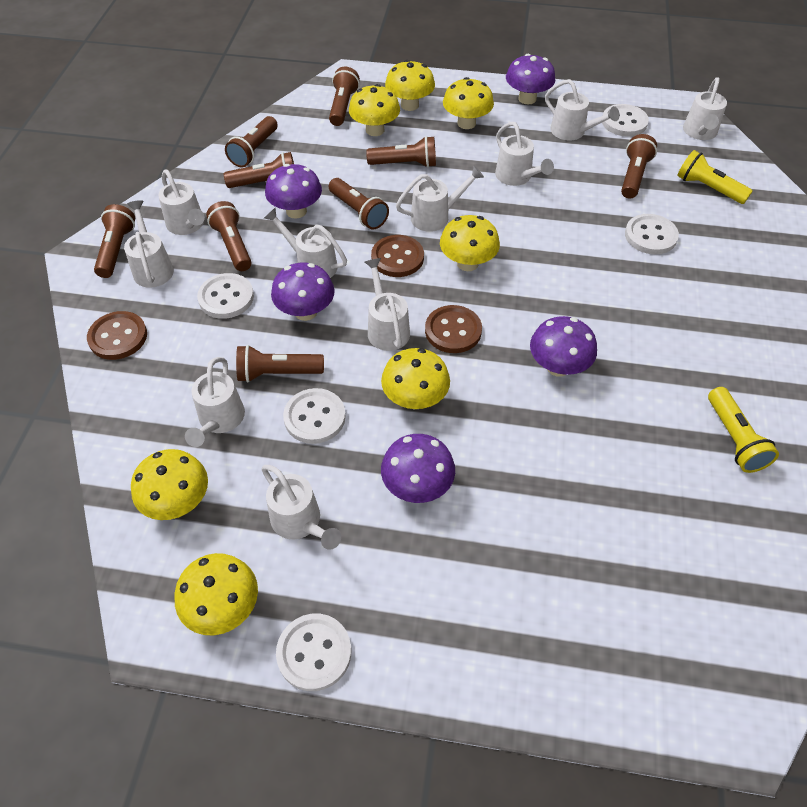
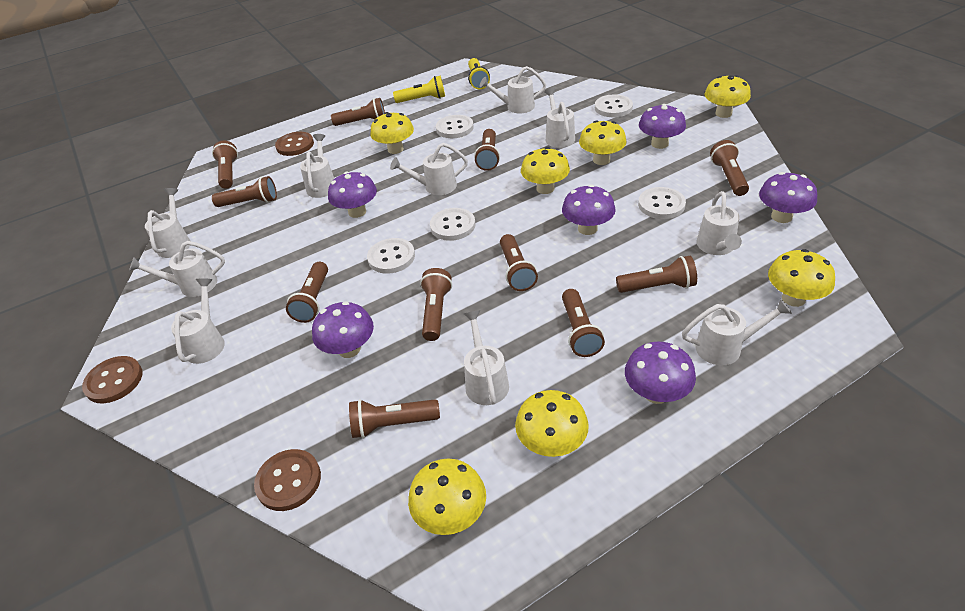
brown flashlight: 9 -> 11
purple mushroom: 5 -> 6

